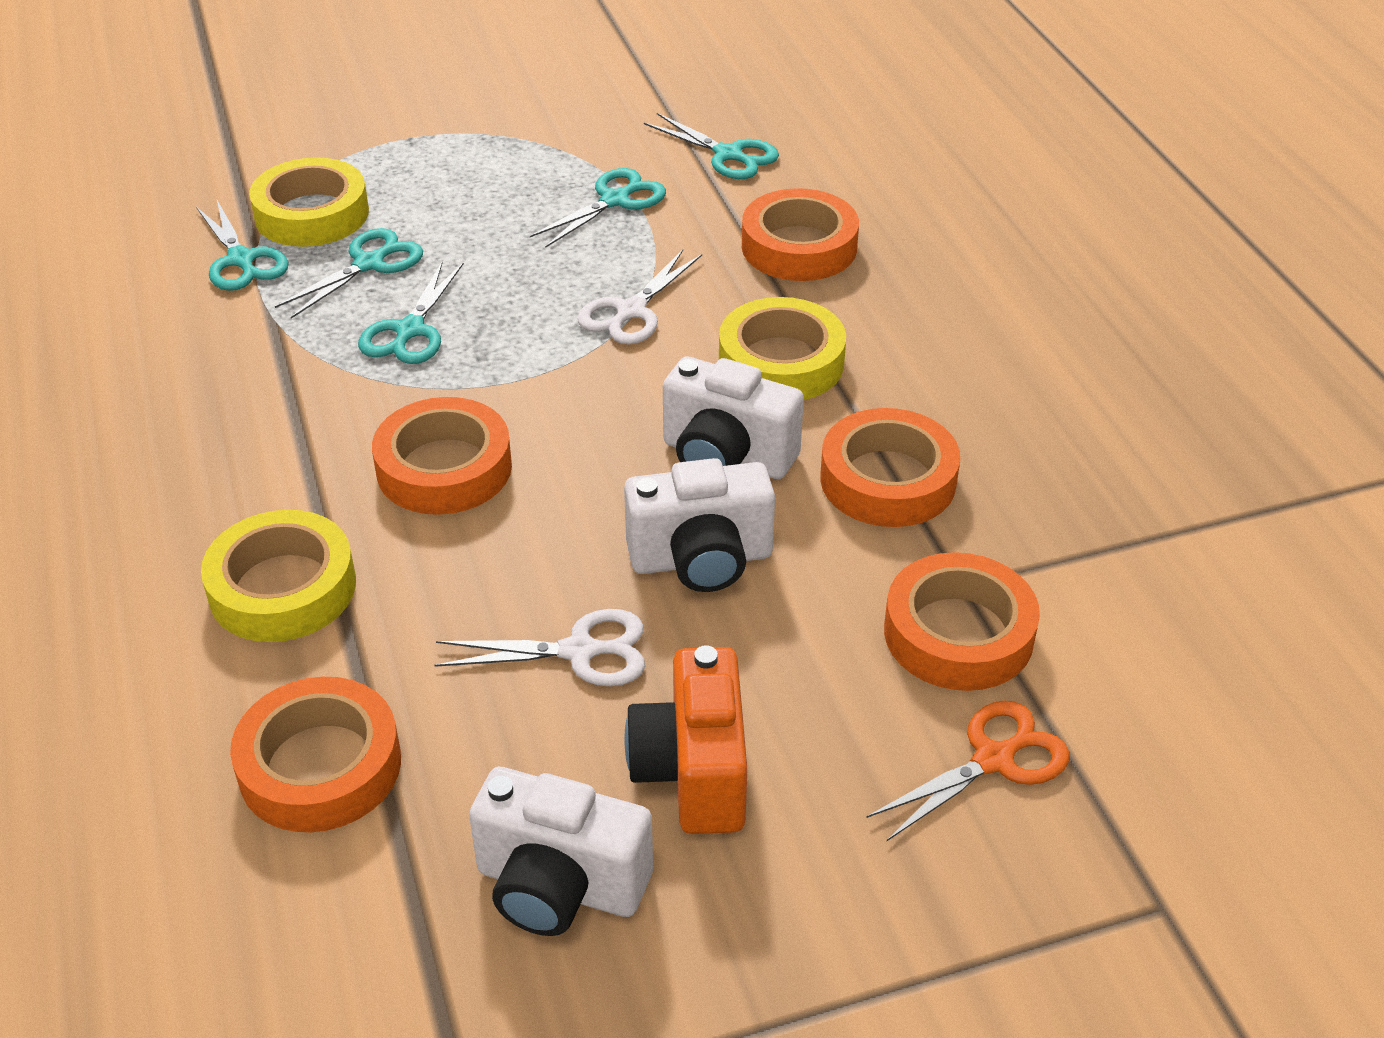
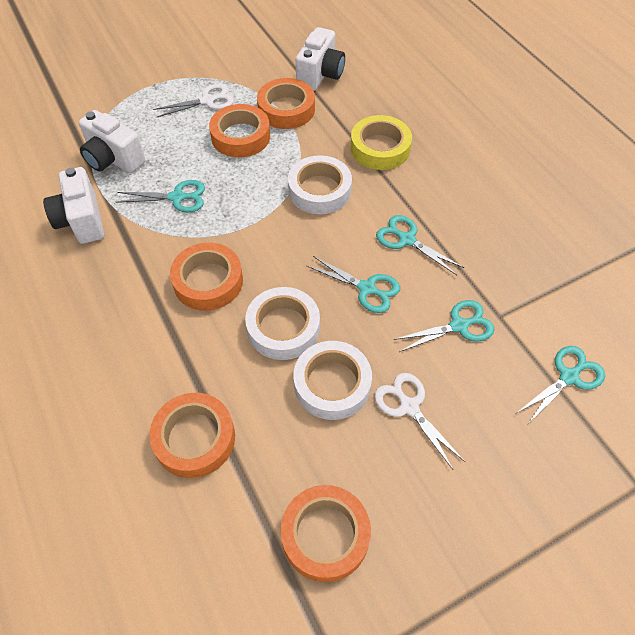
orange camera: 1 -> 0
orange scissors: 1 -> 0
white tape: 0 -> 3
yellow tape: 3 -> 1

